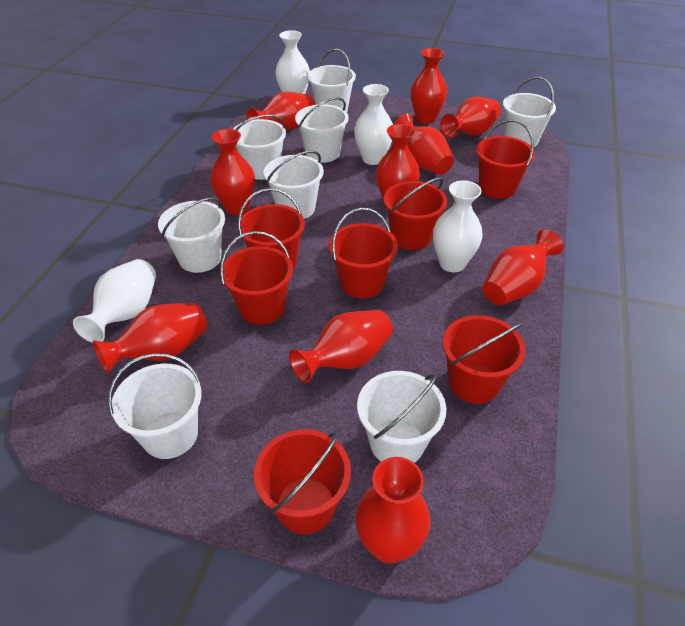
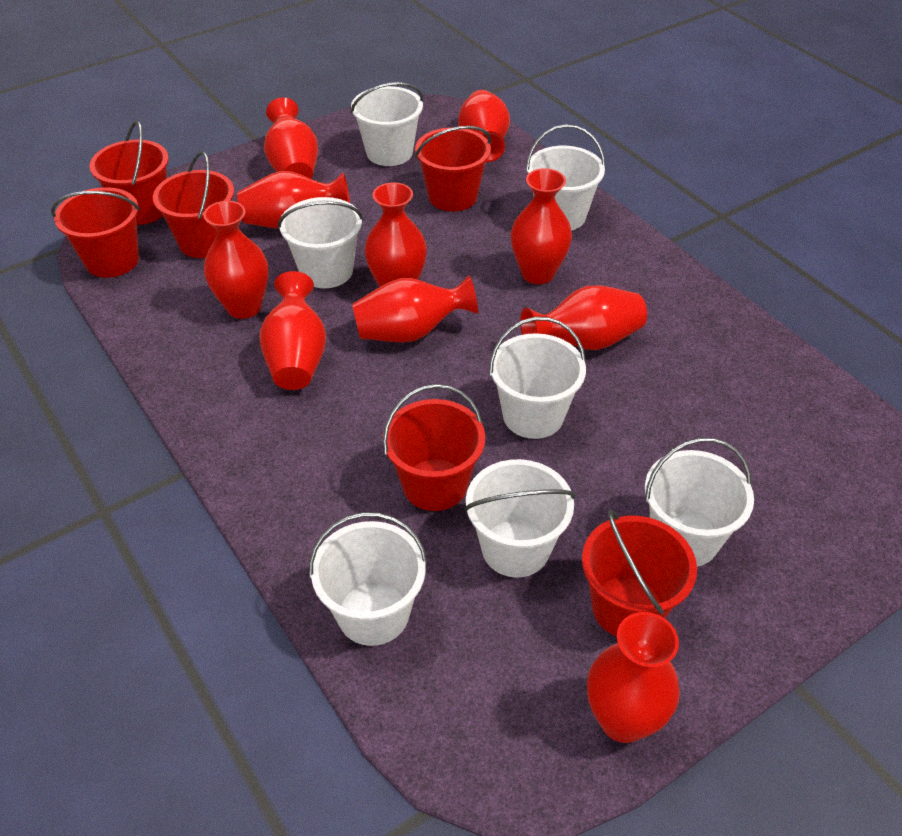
red bucket: 7 -> 6
white bucket: 8 -> 7
white vase: 4 -> 0

